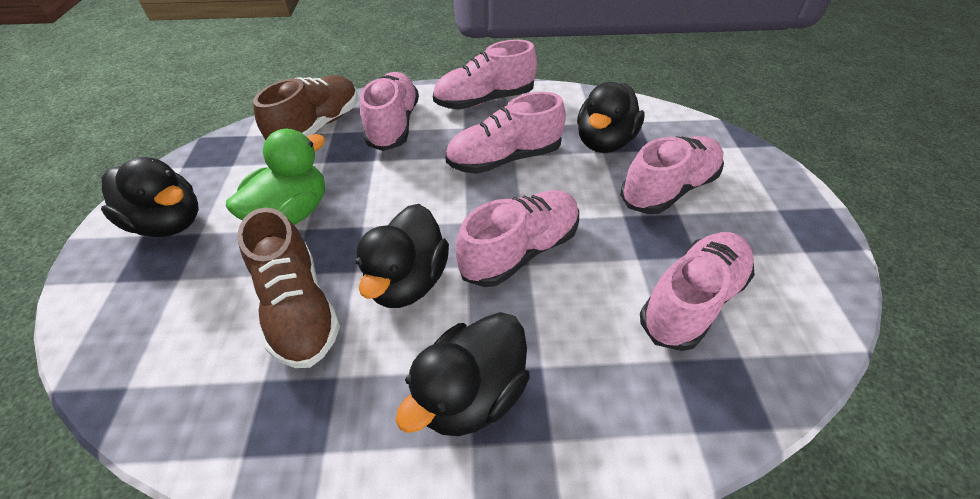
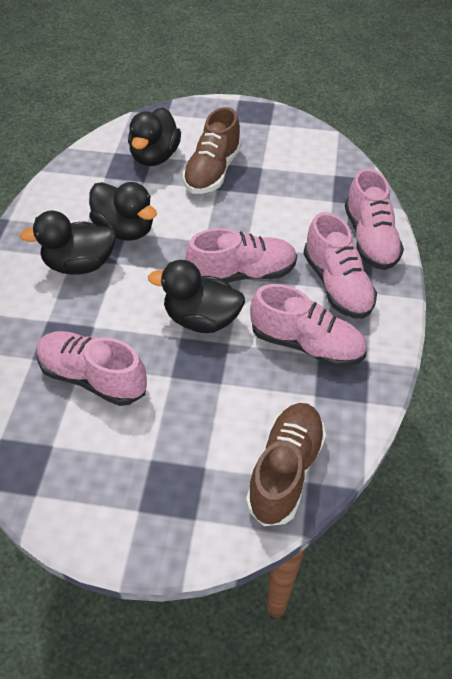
green duck: 1 -> 0
pink shoe: 6 -> 5

